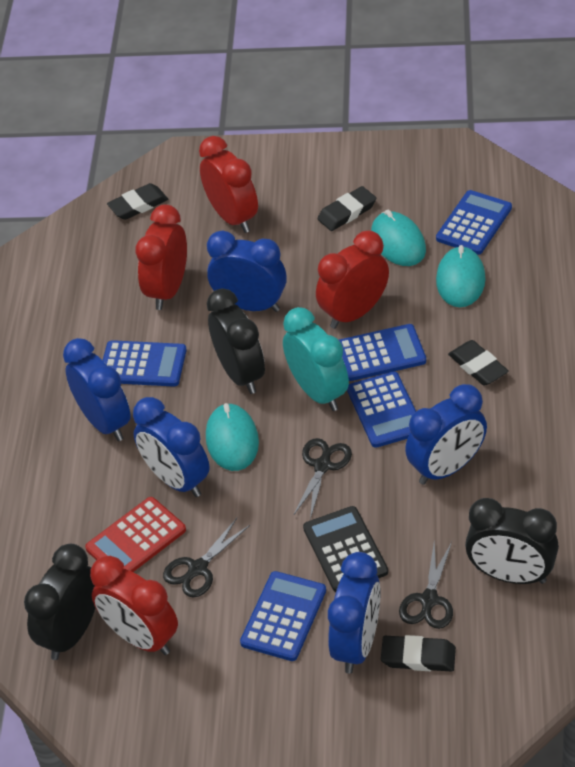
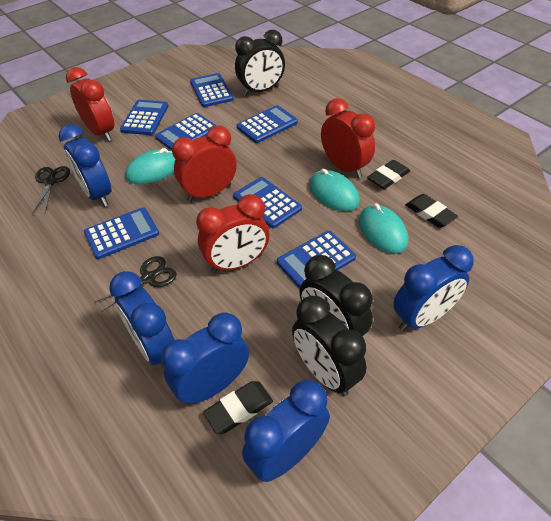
black calculator: 1 -> 0
black eraser: 4 -> 3
black scissors: 3 -> 2
blue calculator: 5 -> 7
red calculator: 1 -> 0
turquoise clock: 1 -> 0

